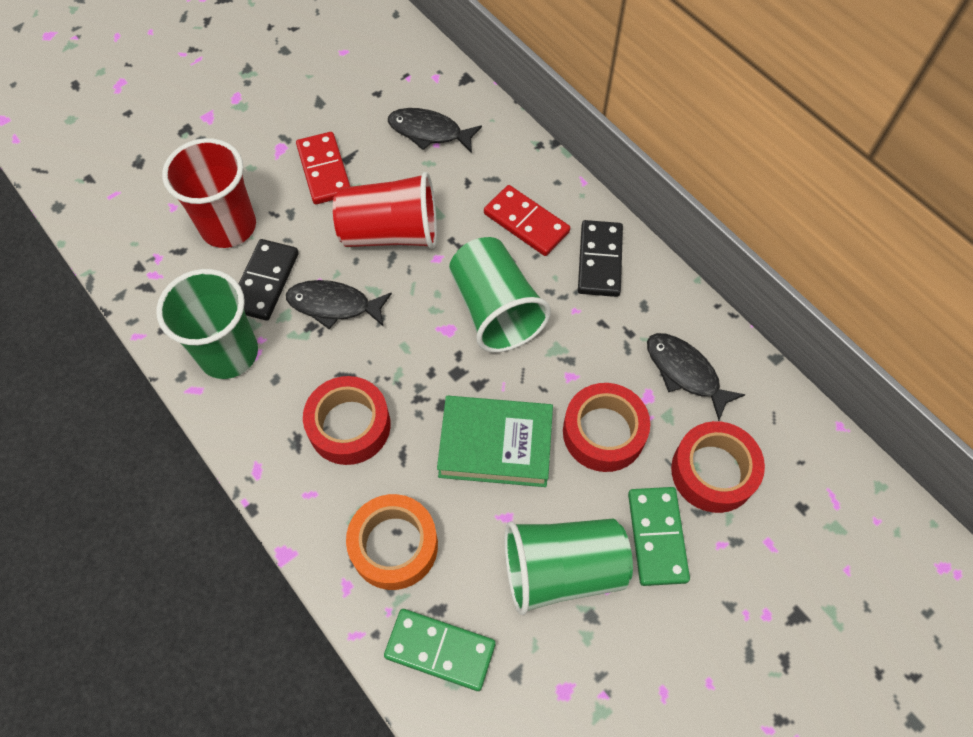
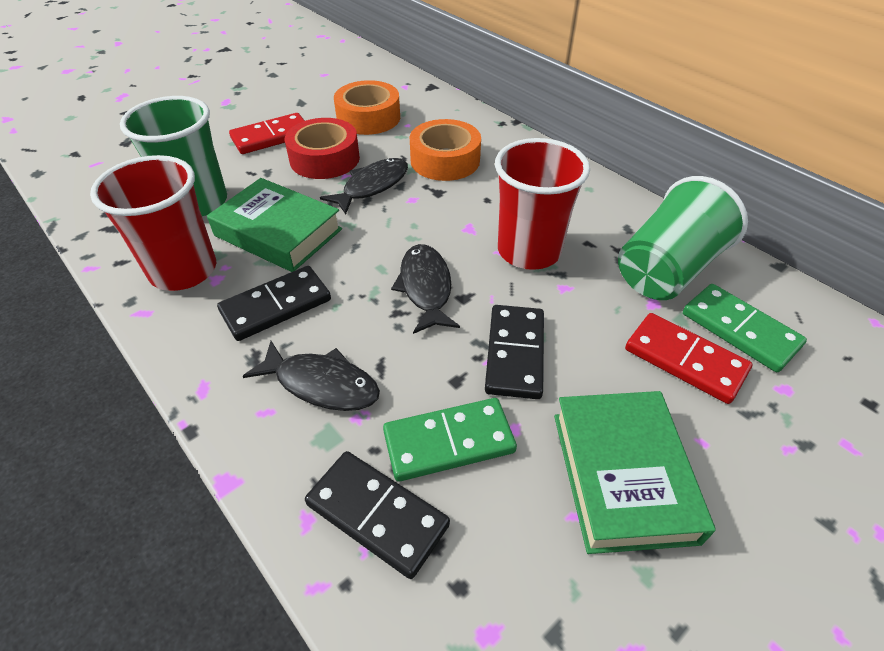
black domino: 2 -> 3
green book: 1 -> 2
green cup: 3 -> 2
orange tape: 1 -> 2
red tape: 3 -> 1

